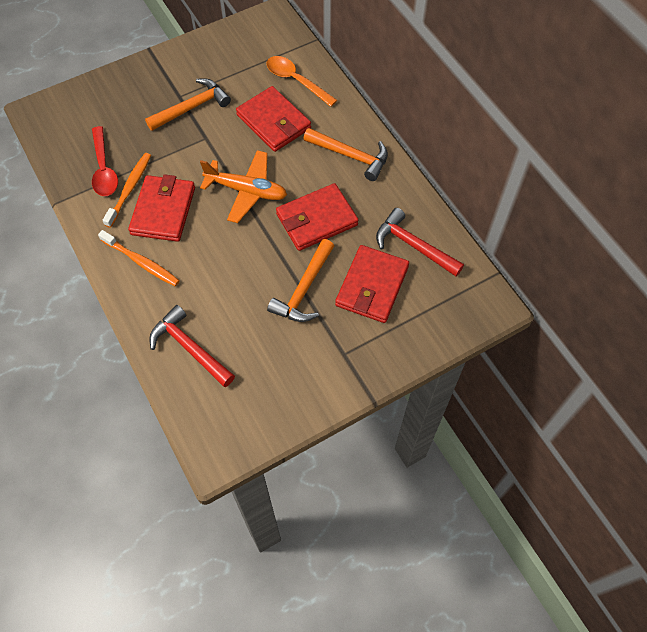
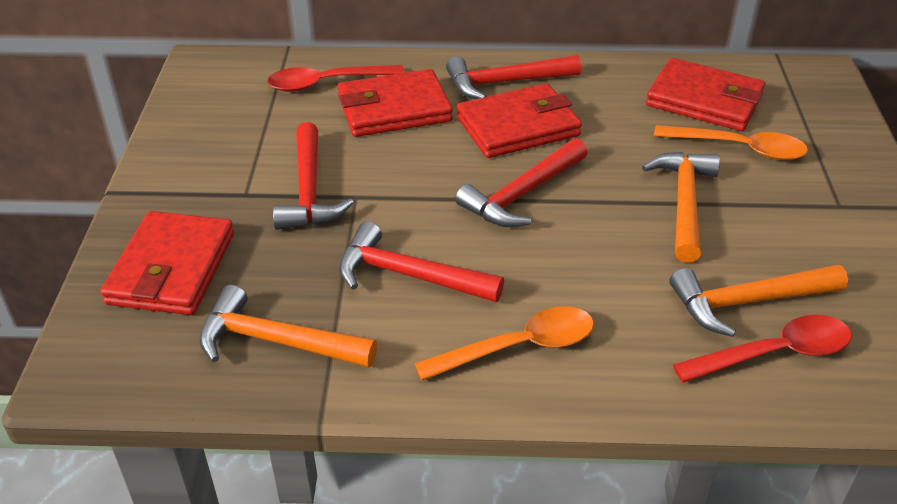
orange plane: 1 -> 0
orange spoon: 1 -> 2
orange toothbrush: 2 -> 0
red hammer: 2 -> 4
red spoon: 1 -> 2

